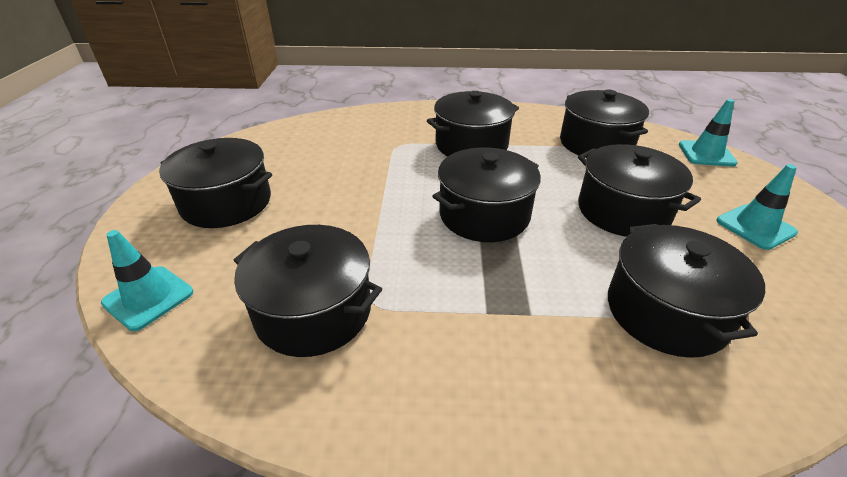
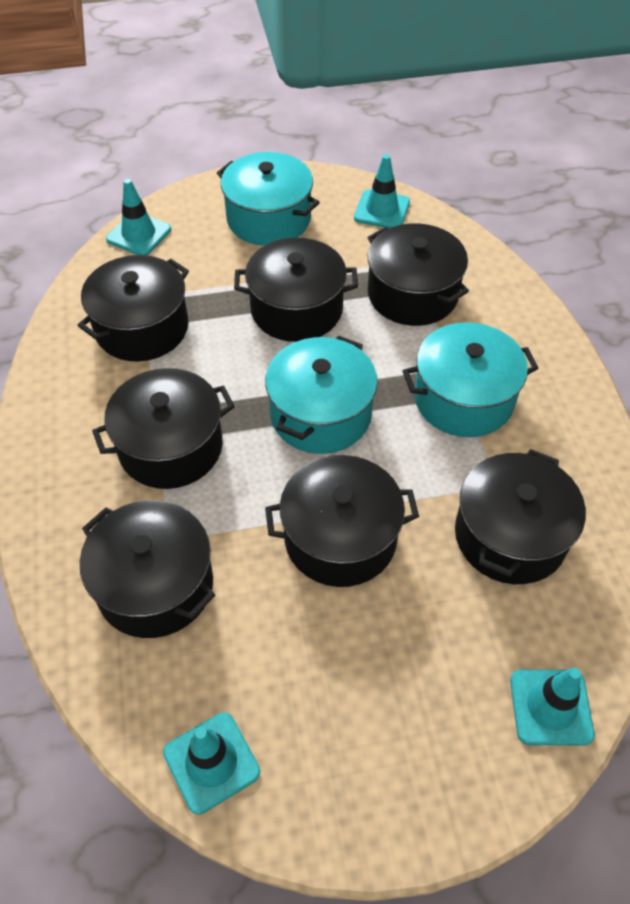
turquoise pot: 0 -> 3
turquoise traffic cone: 3 -> 4

